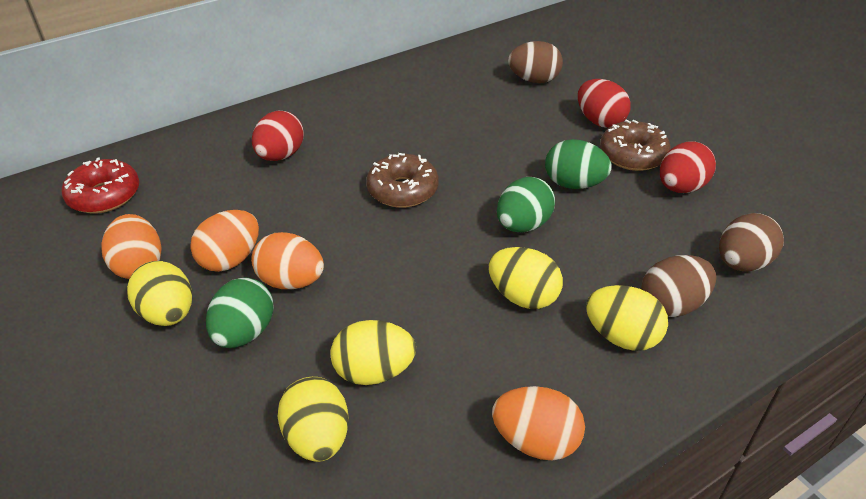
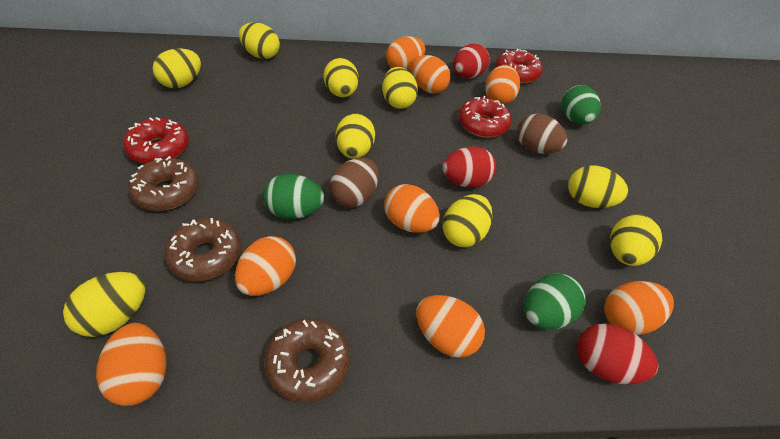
brown donut: 2 -> 3
brown egg: 3 -> 2
orange egg: 4 -> 8
red donut: 1 -> 3
yellow egg: 5 -> 9

